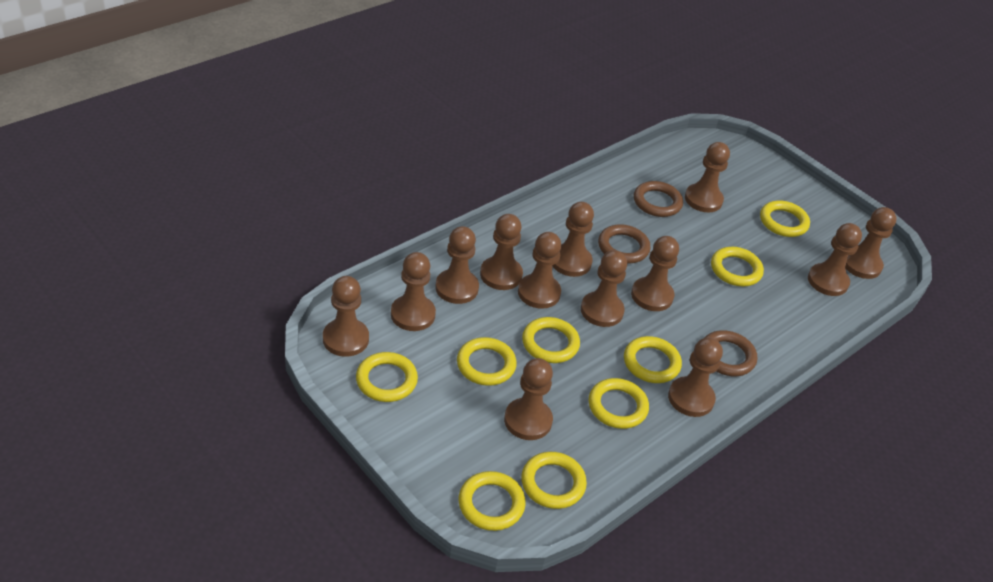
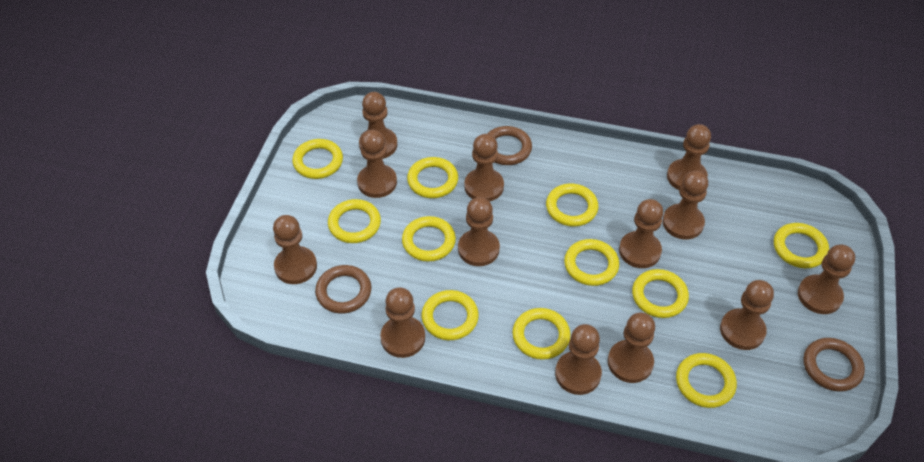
yellow ring: 9 -> 11

